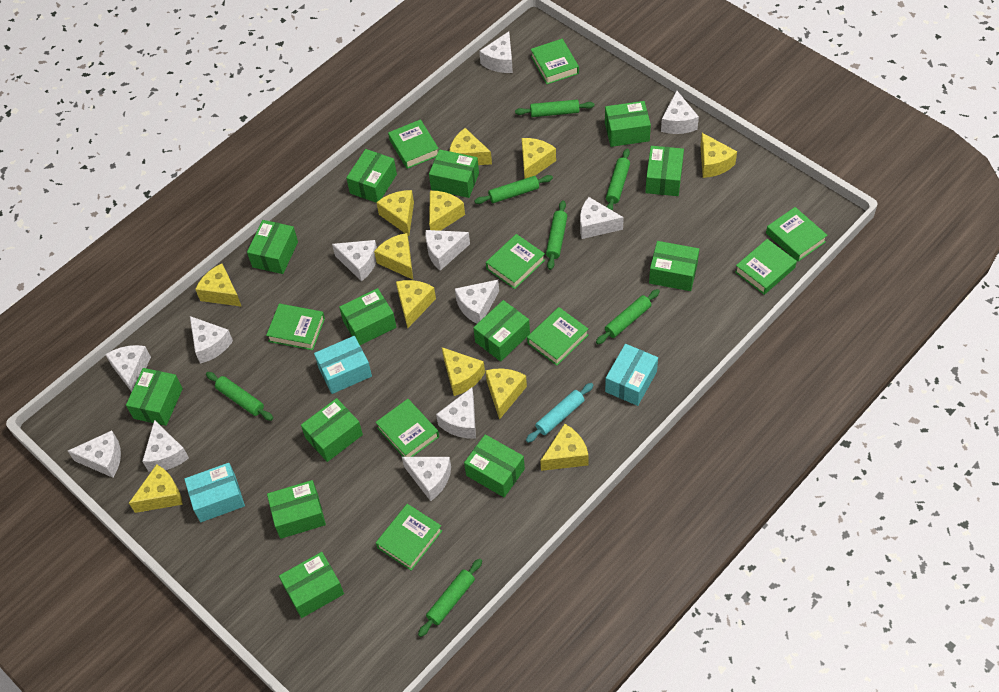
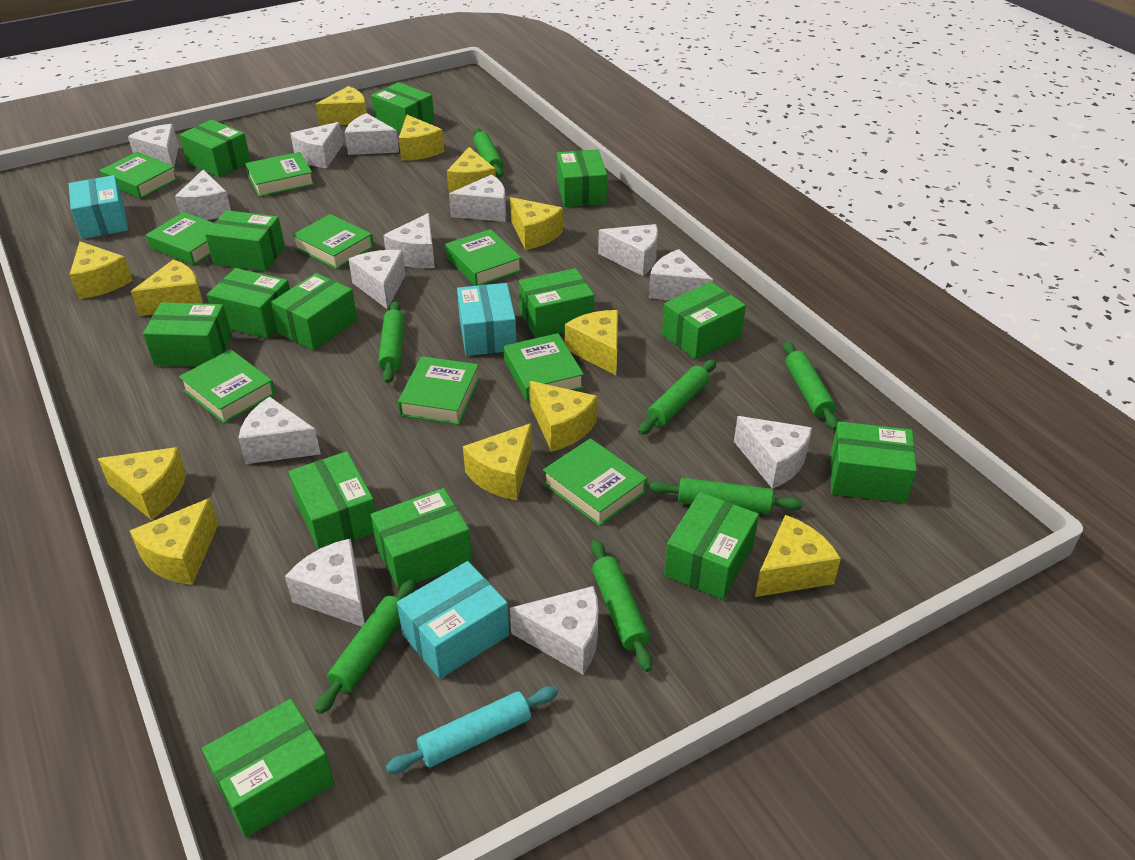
green box: 13 -> 14
white cheese: 12 -> 13

